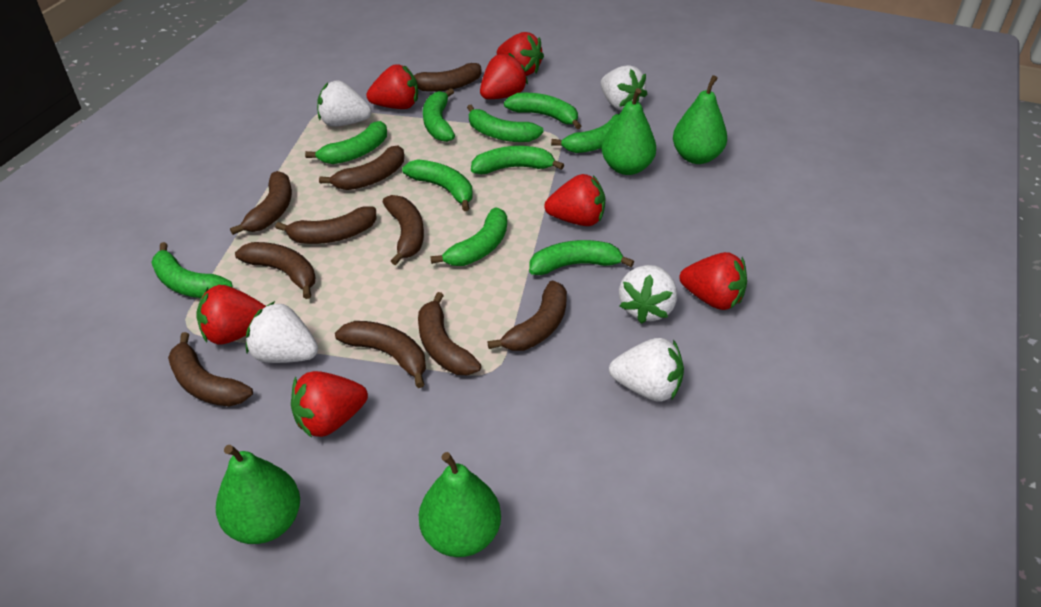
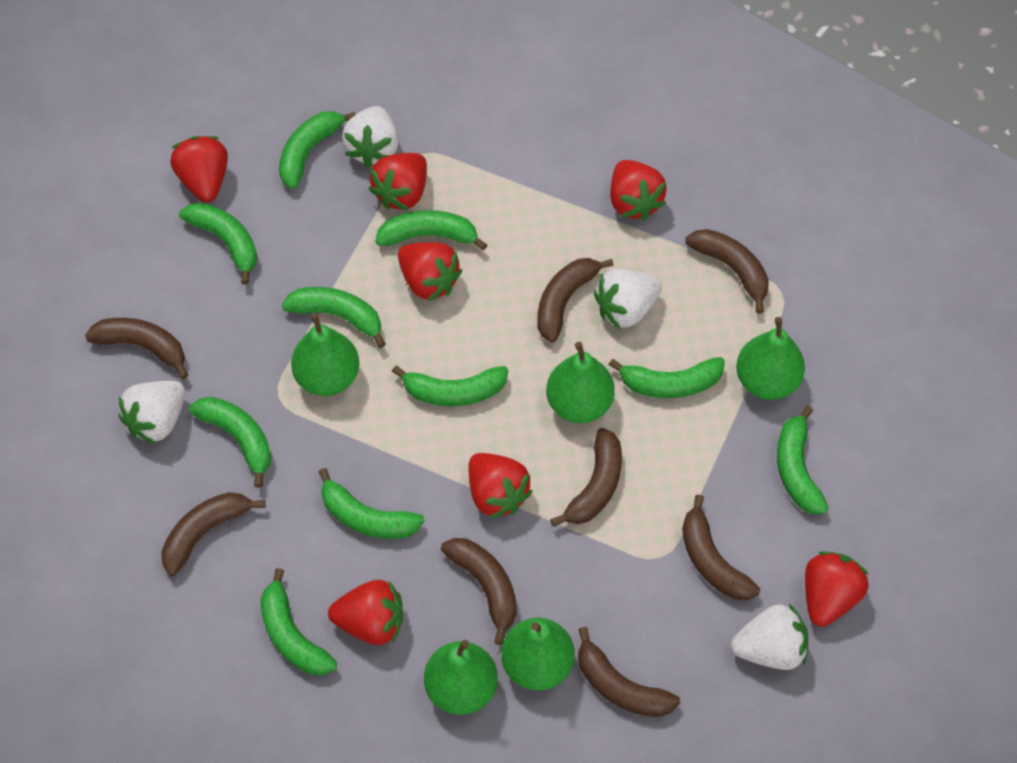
brown banana: 10 -> 8
green pear: 4 -> 5
white strawberry: 5 -> 4

